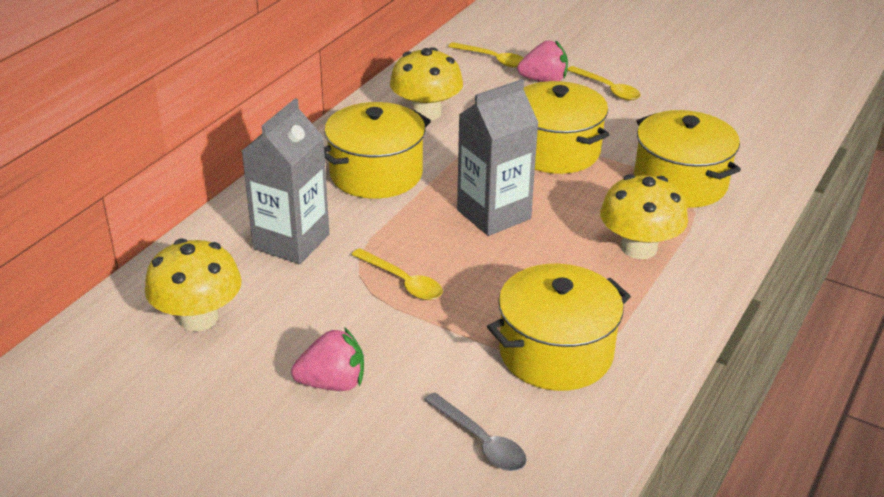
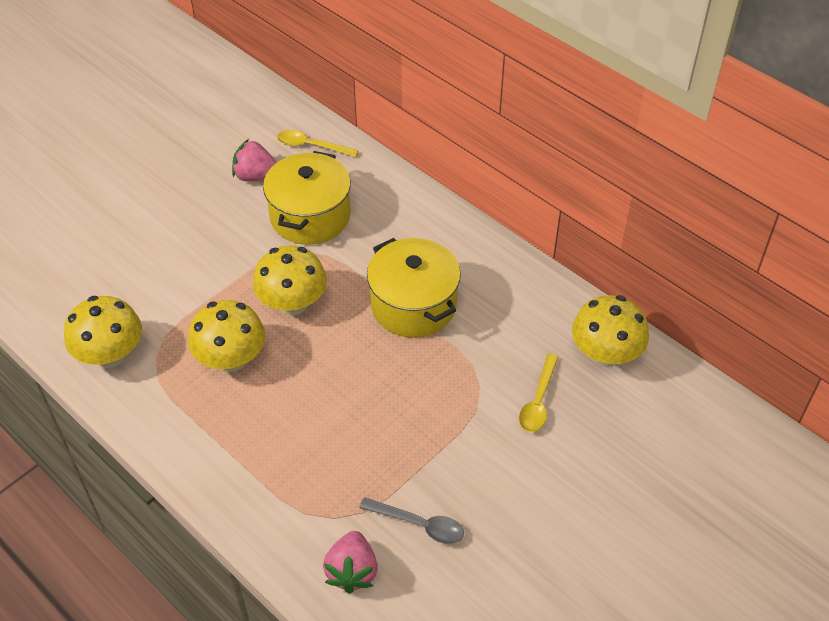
grey carton: 2 -> 0
yellow mushroom: 3 -> 4
yellow pot: 4 -> 2
yellow spoon: 3 -> 2

